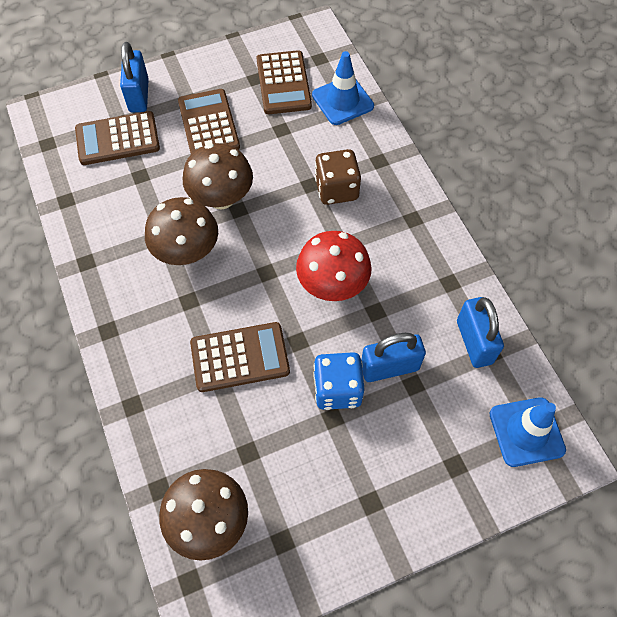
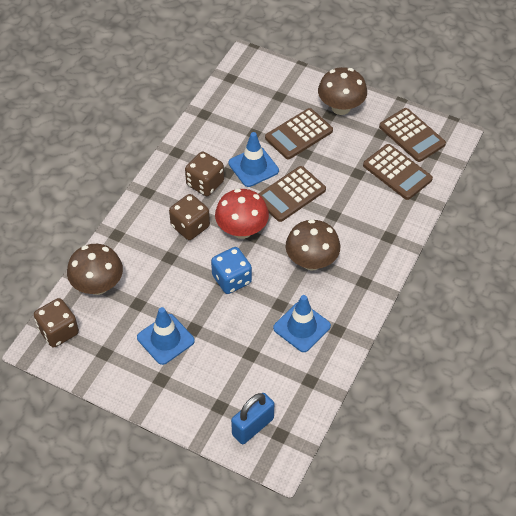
blue padlock: 3 -> 1
blue traffic cone: 2 -> 3
brown dice: 1 -> 3

